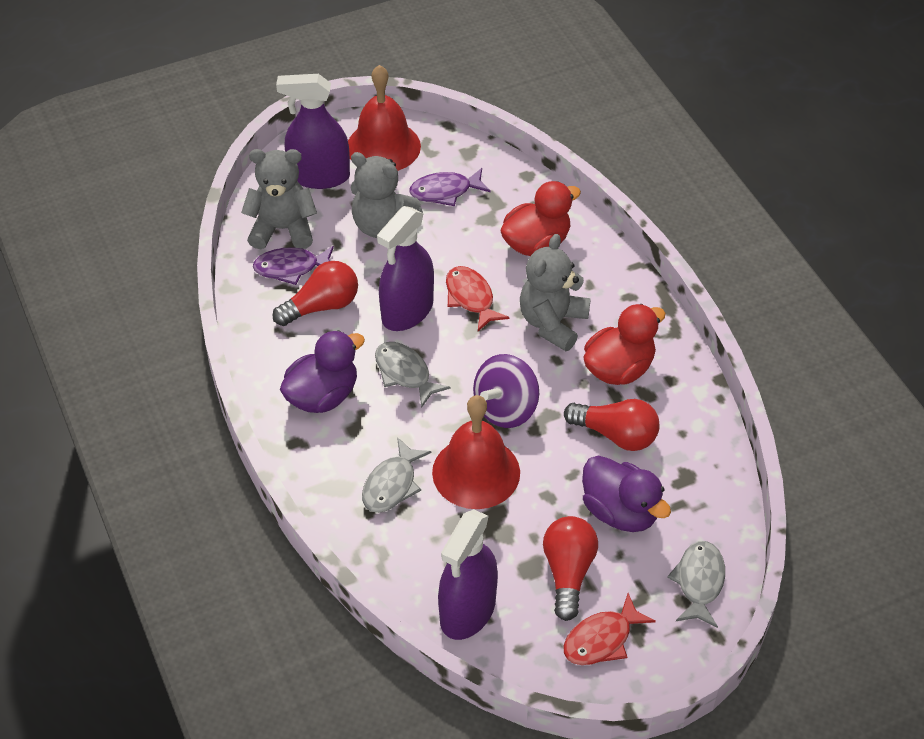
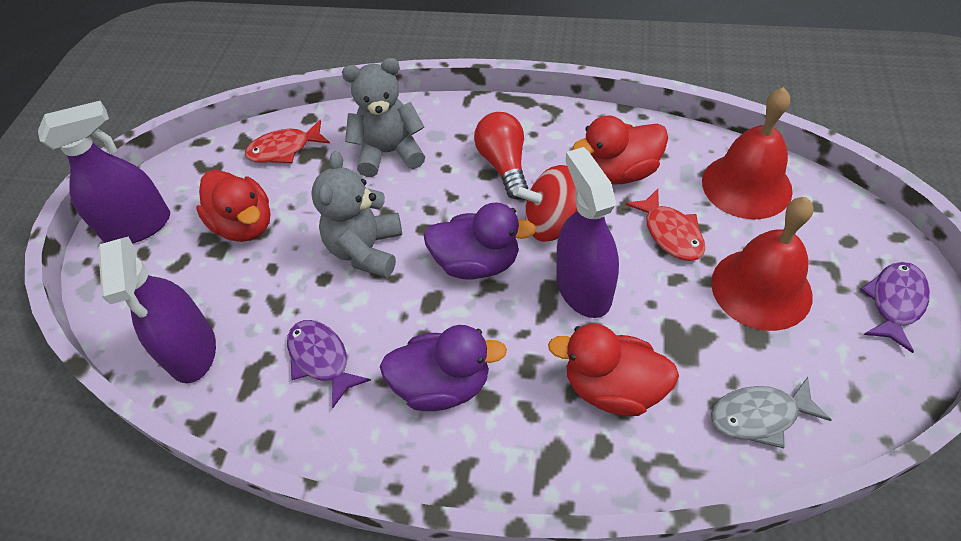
grey fish: 3 -> 1
grey teddy bear: 3 -> 2
purple spinning top: 1 -> 0
red duck: 2 -> 3
red light bulb: 3 -> 1
red spinning top: 0 -> 1

